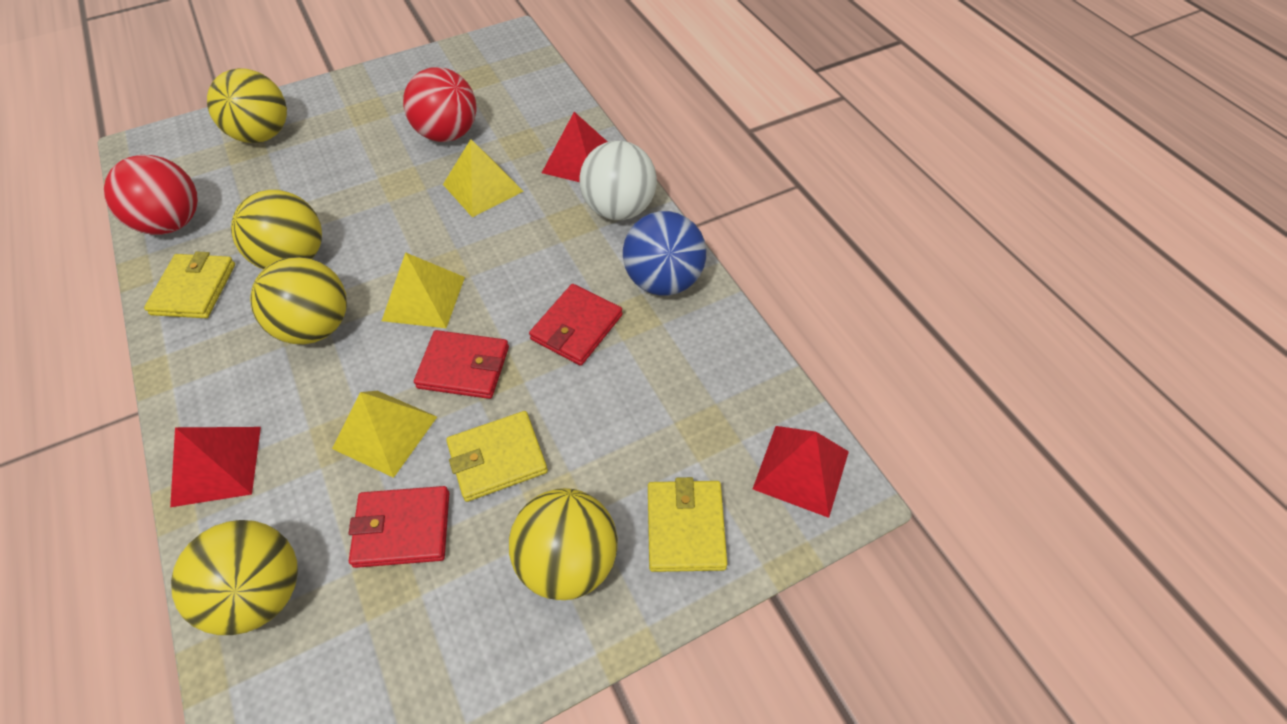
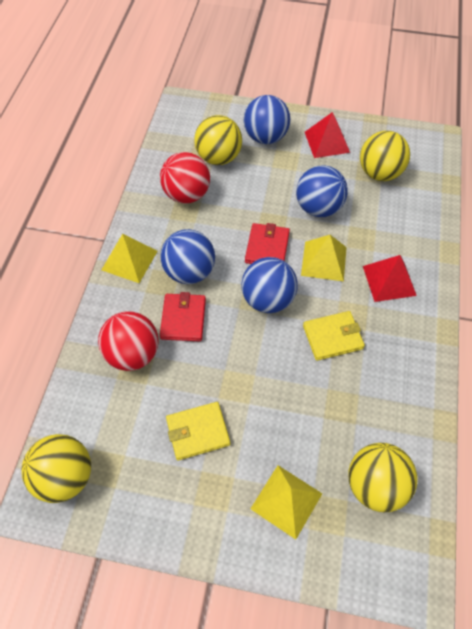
blue ball: 1 -> 4
red pyramid: 3 -> 2
red wallet: 3 -> 2
white ball: 1 -> 0
yellow ball: 5 -> 4
yellow wallet: 3 -> 2

